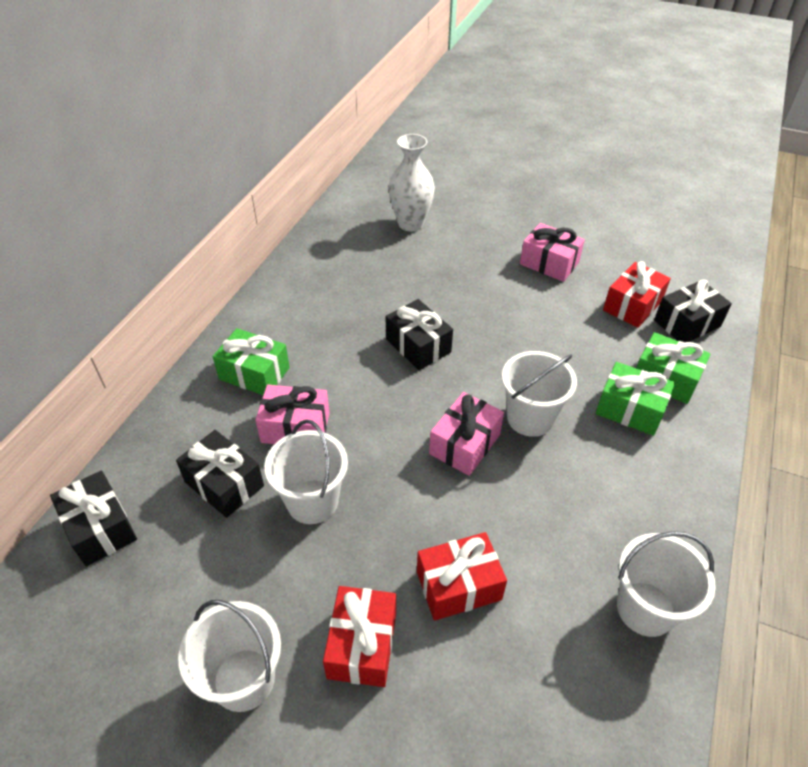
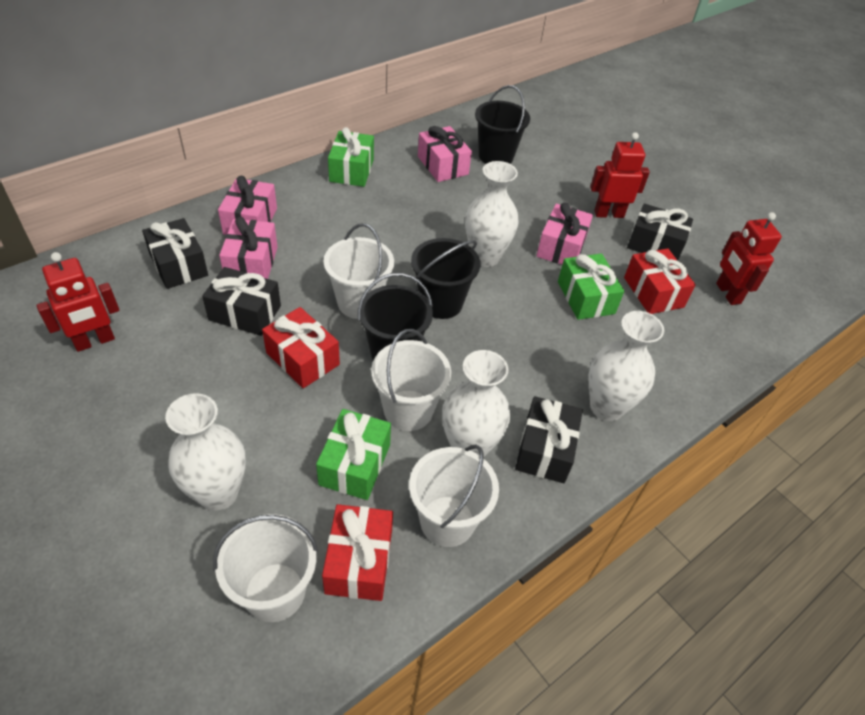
black bucket: 0 -> 3
pink gift: 3 -> 4
red robot: 0 -> 3
white vase: 1 -> 4

